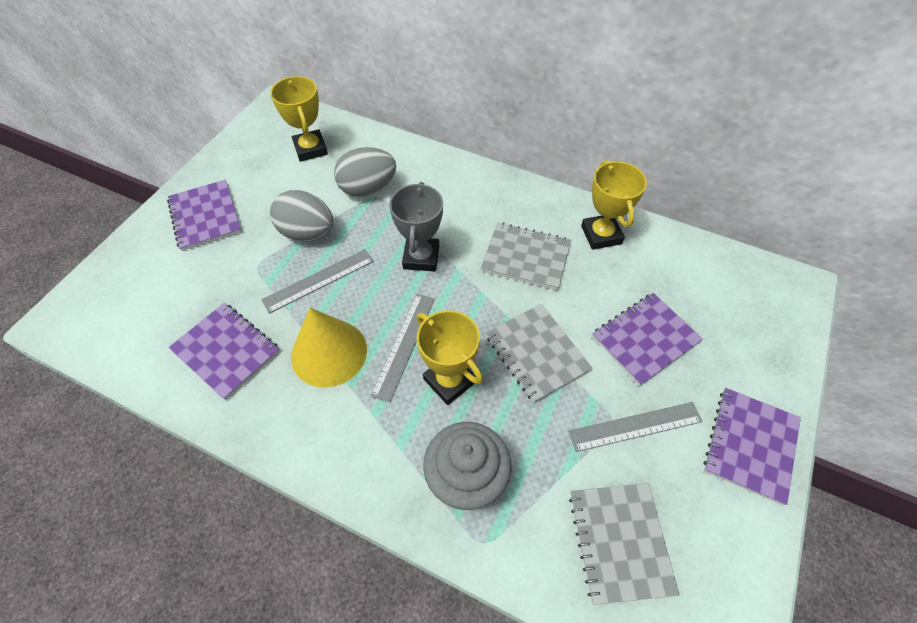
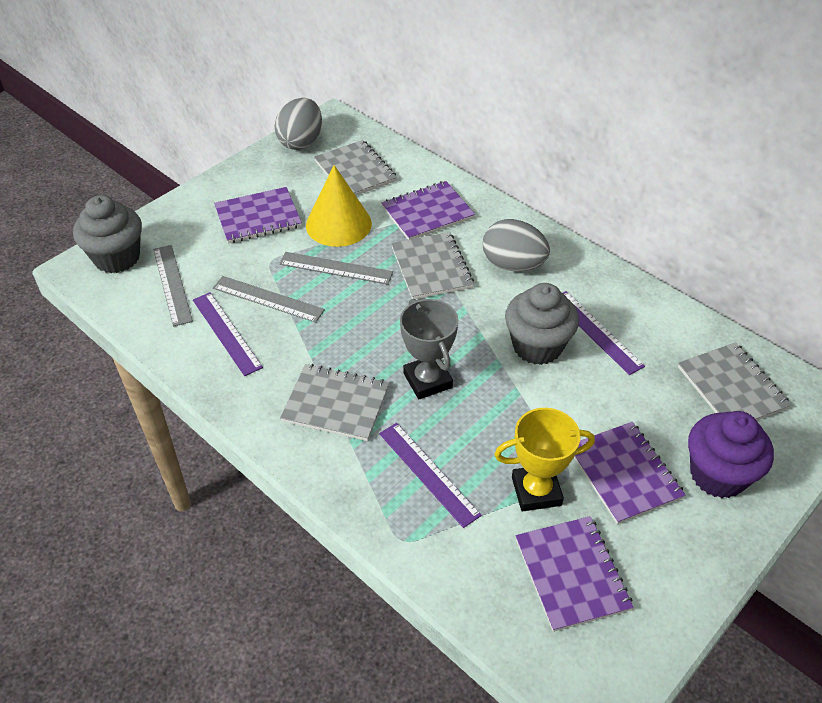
grey cupcake: 1 -> 2
grey notebook: 3 -> 4
purple cupcake: 0 -> 1
purple ruler: 0 -> 3
yellow trophy: 3 -> 1

